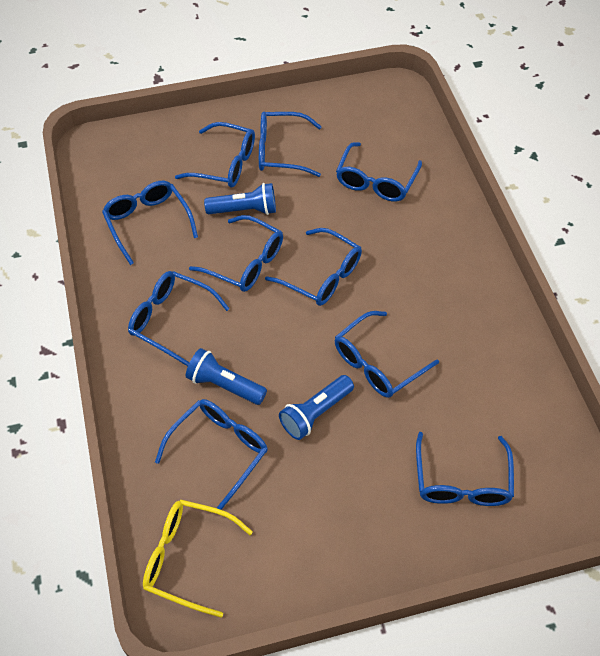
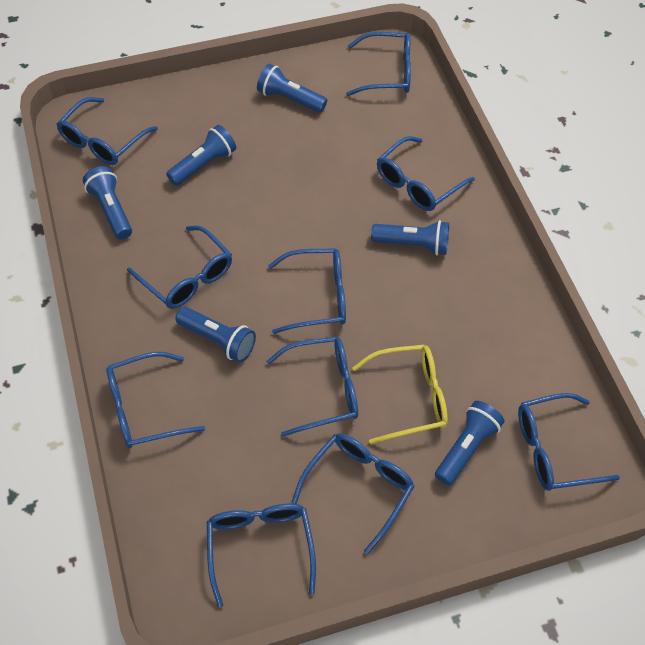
blue flashlight: 3 -> 6

